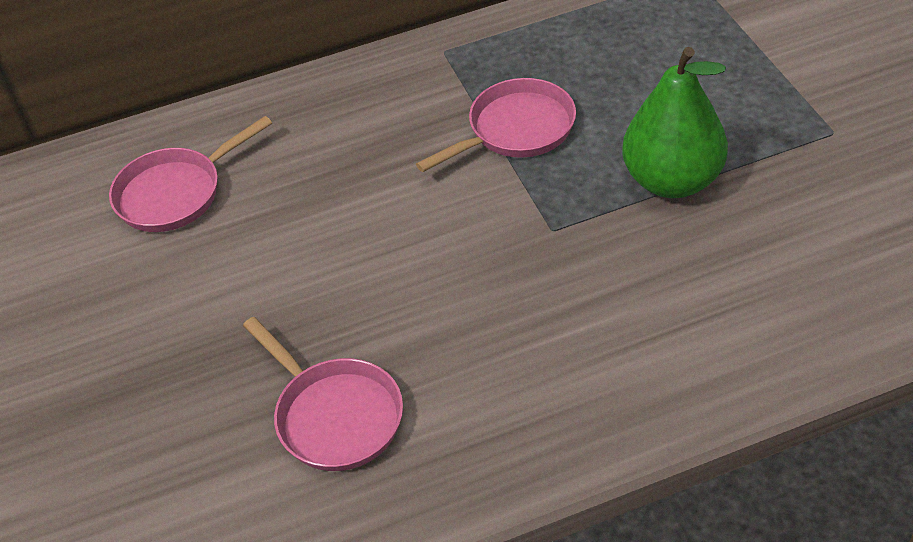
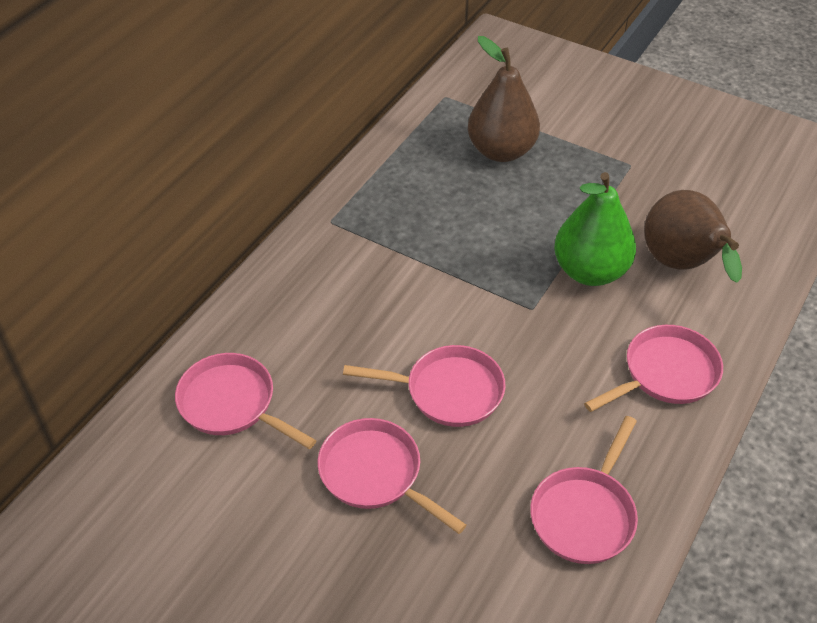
brown pear: 0 -> 2
pink pan: 3 -> 5

